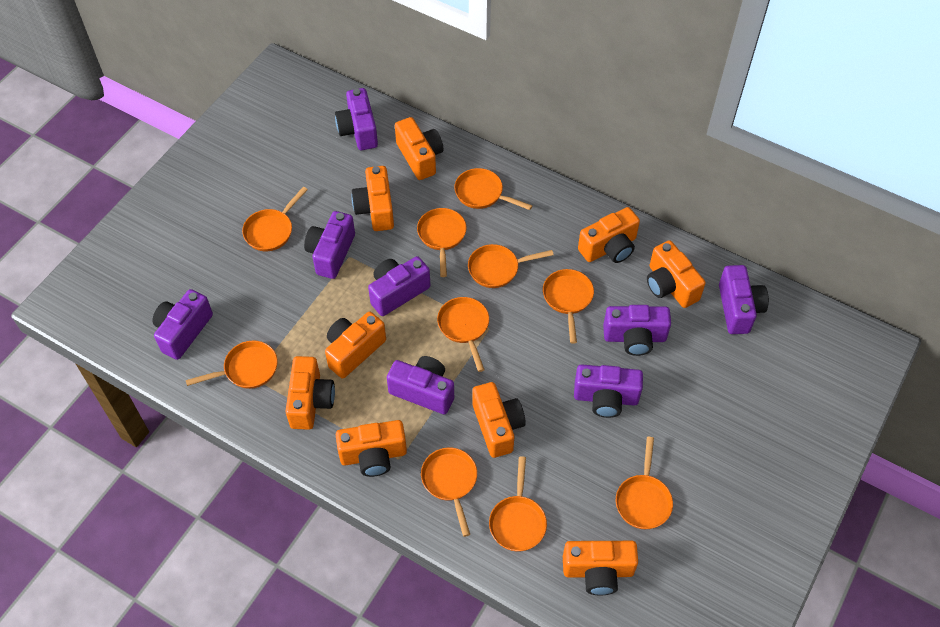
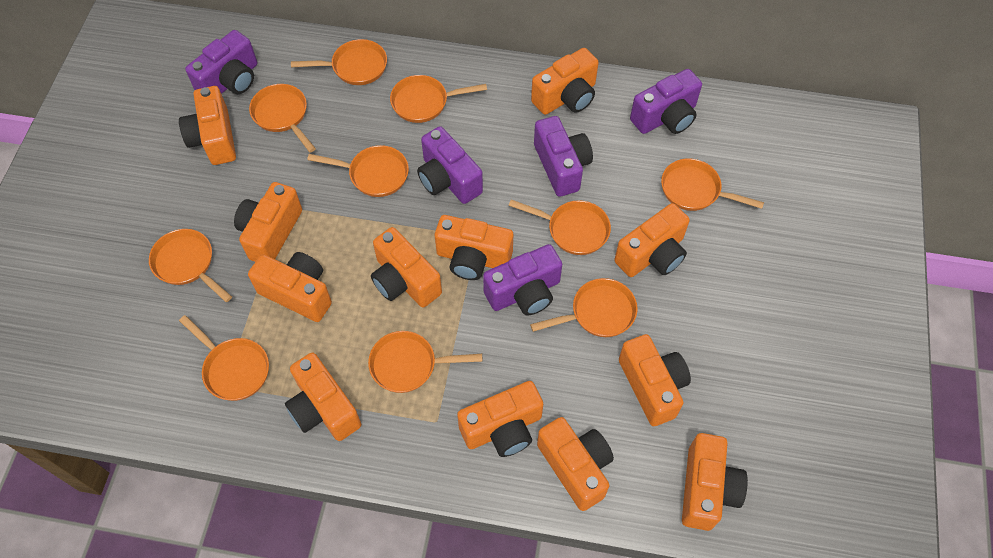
orange camera: 9 -> 12
purple camera: 8 -> 5

